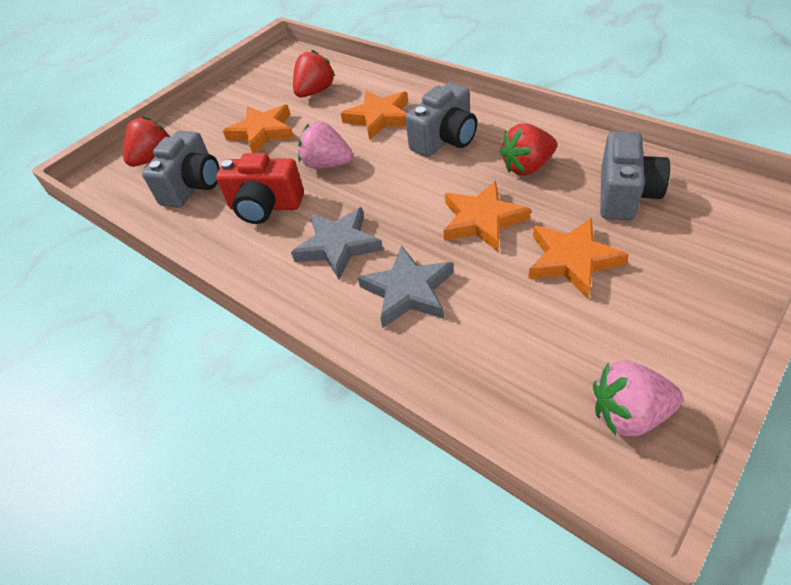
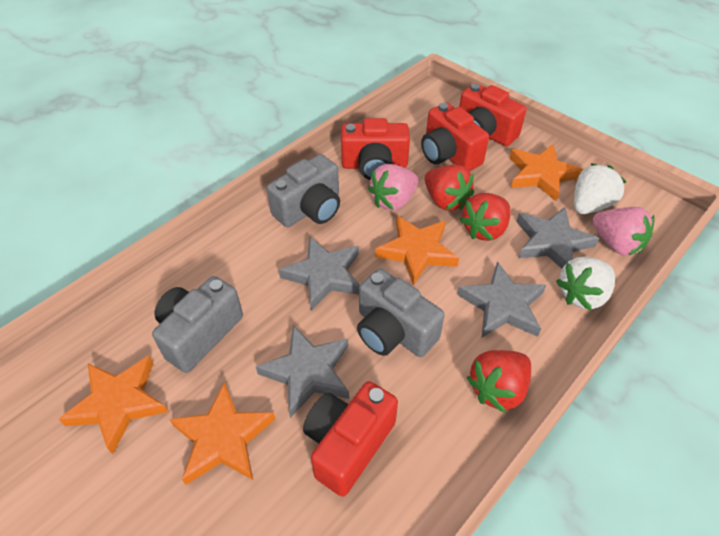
grey star: 2 -> 4
red camera: 1 -> 4
white strawberry: 0 -> 2

